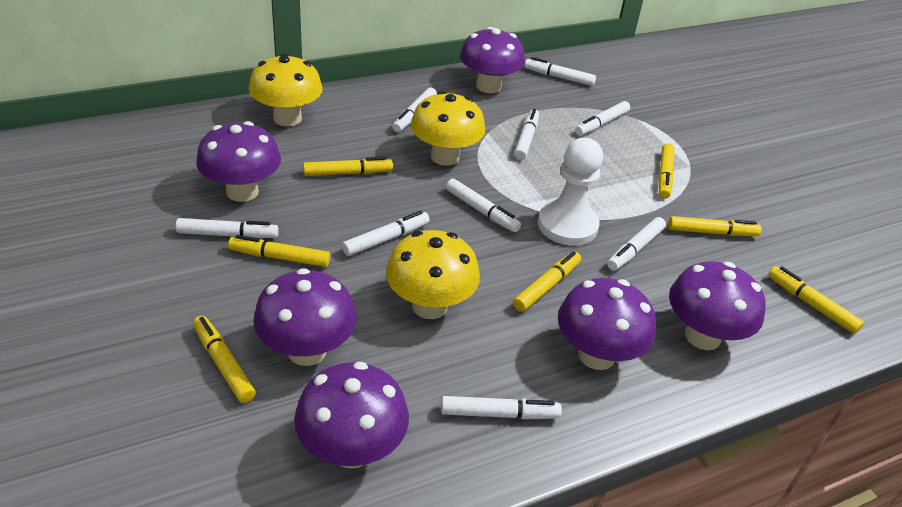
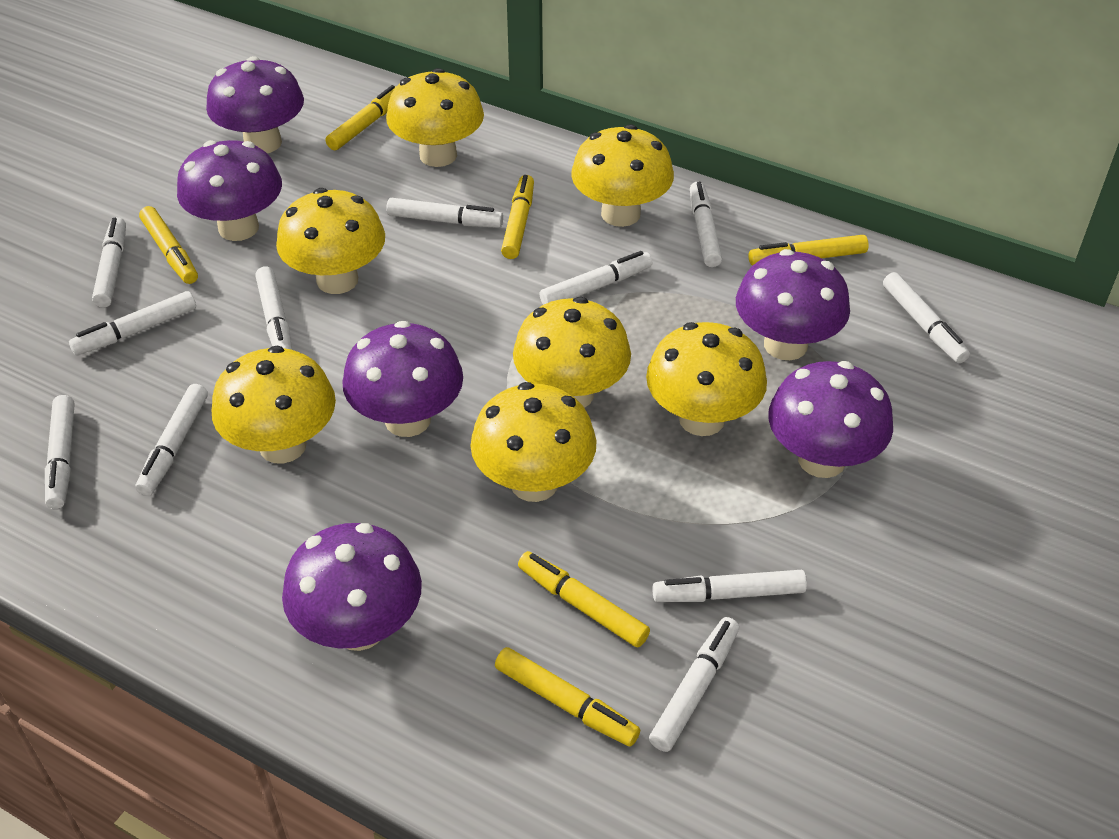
white marker: 9 -> 11
white pawn: 1 -> 0
yellow marker: 7 -> 6
yellow mushroom: 3 -> 7

